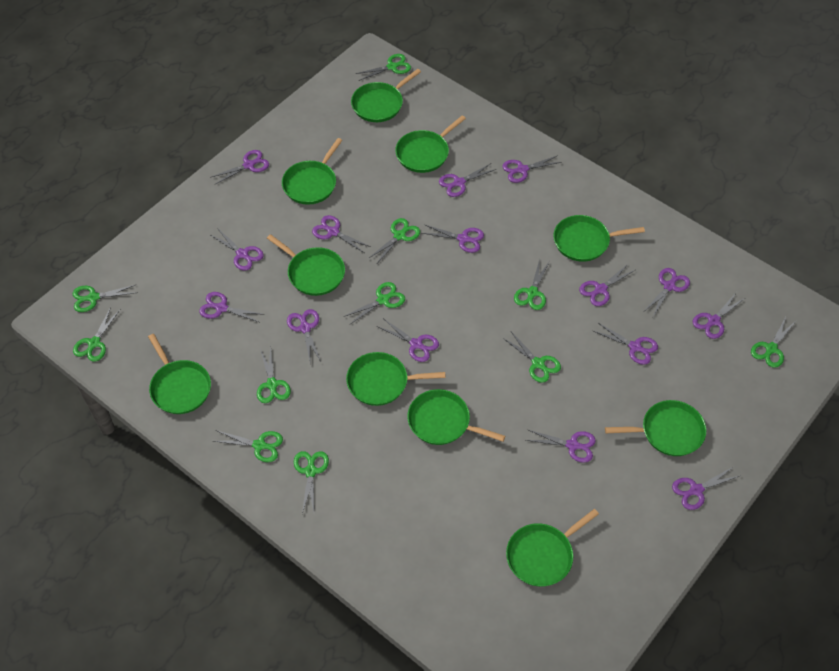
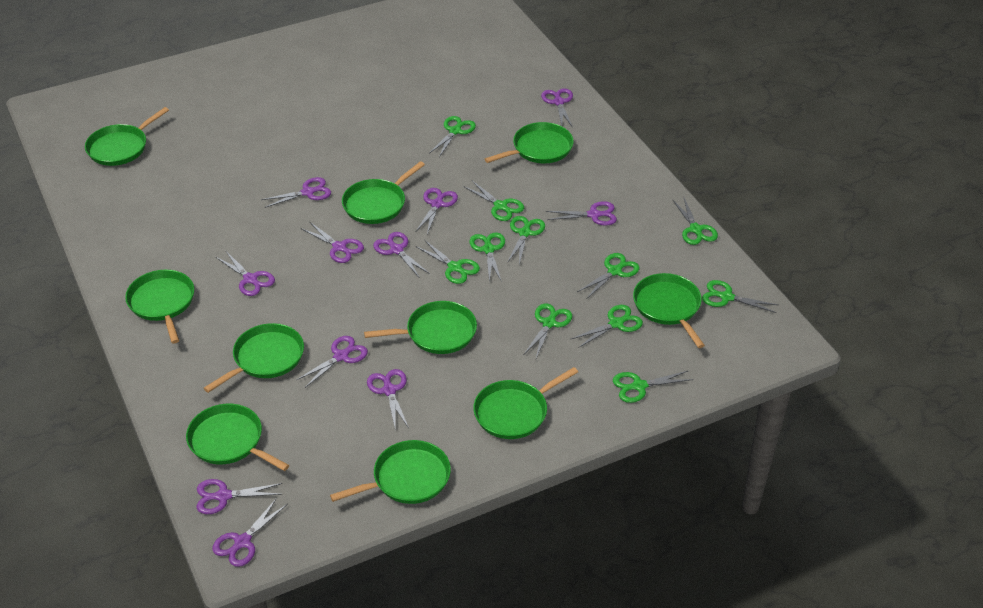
purple scissors: 15 -> 11

